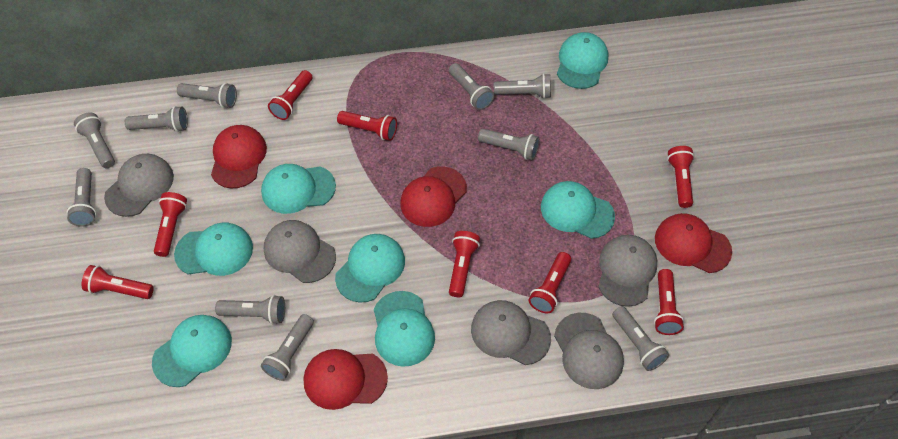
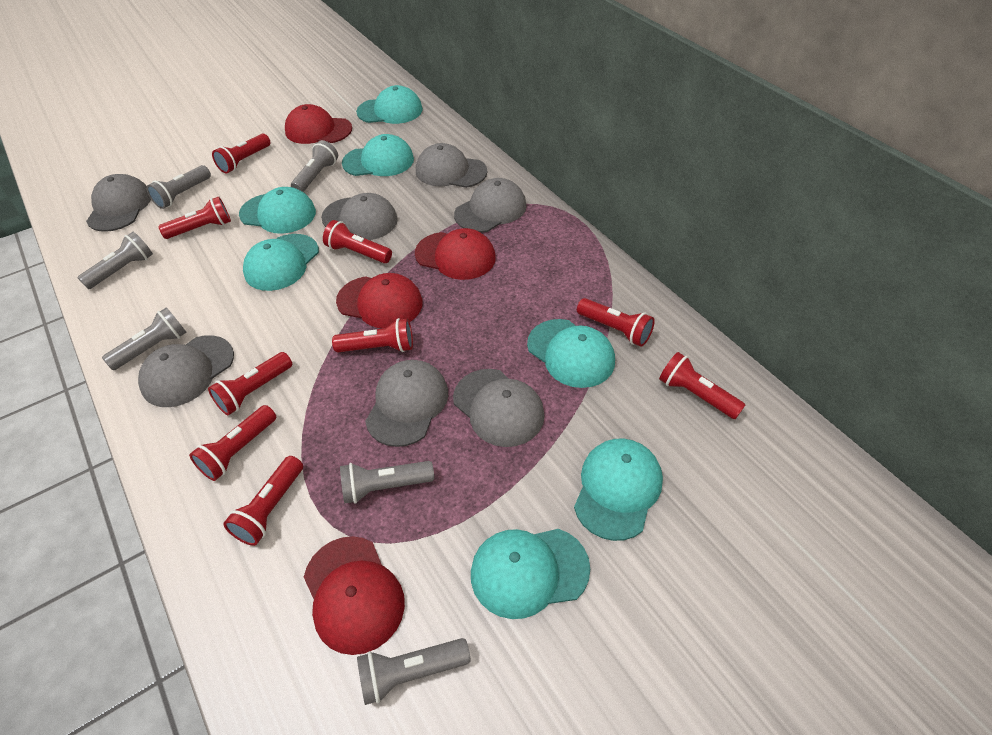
grey cap: 5 -> 7
grey flashlight: 10 -> 6
red flashlight: 8 -> 9

